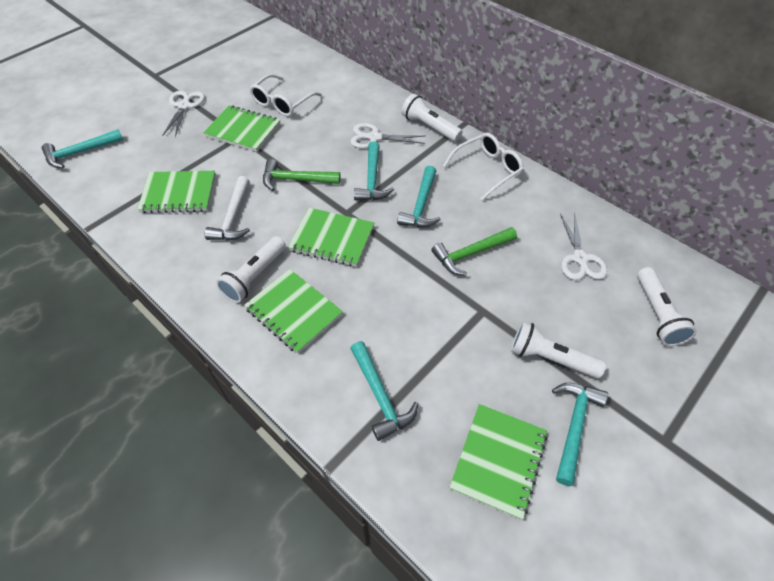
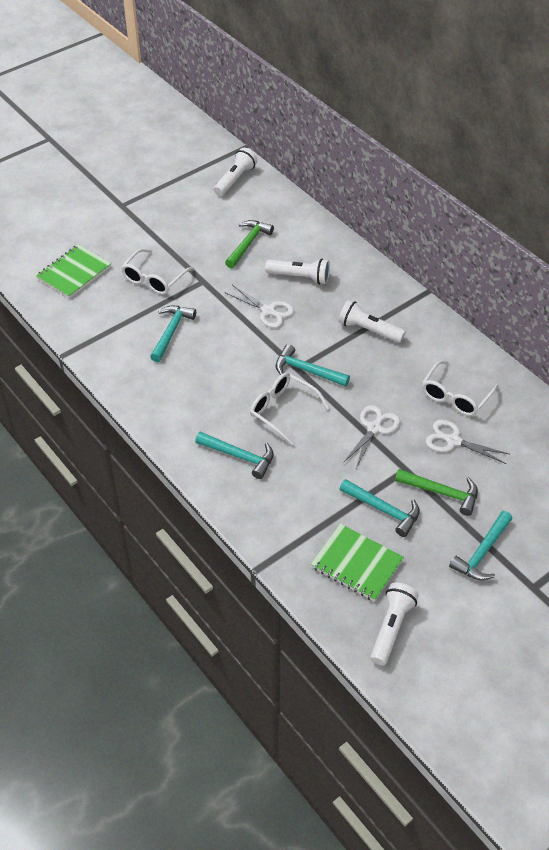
green notebook: 5 -> 2
white glasses: 2 -> 3
white hammer: 1 -> 0

